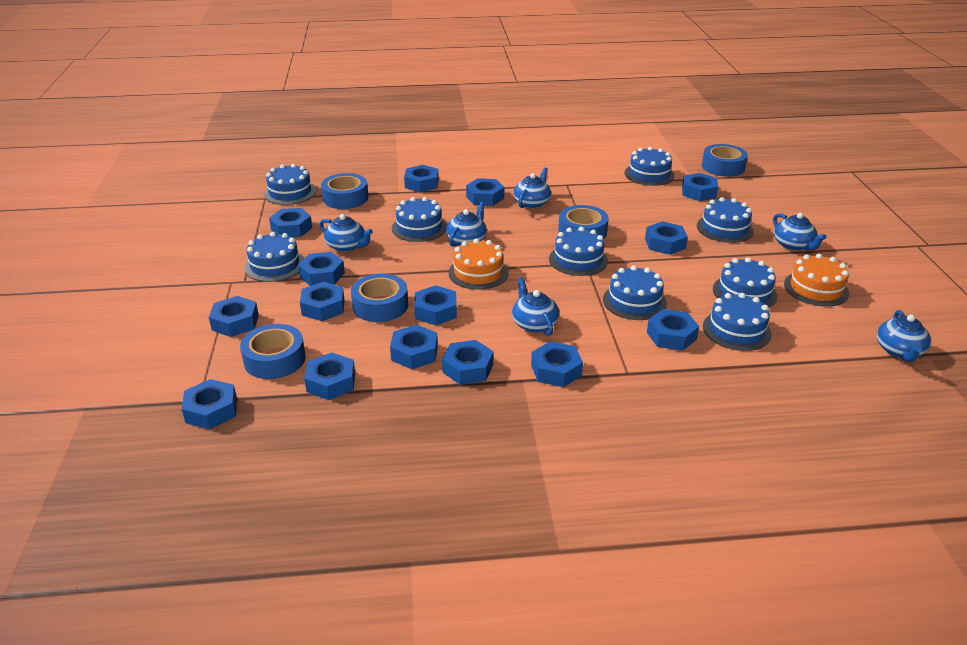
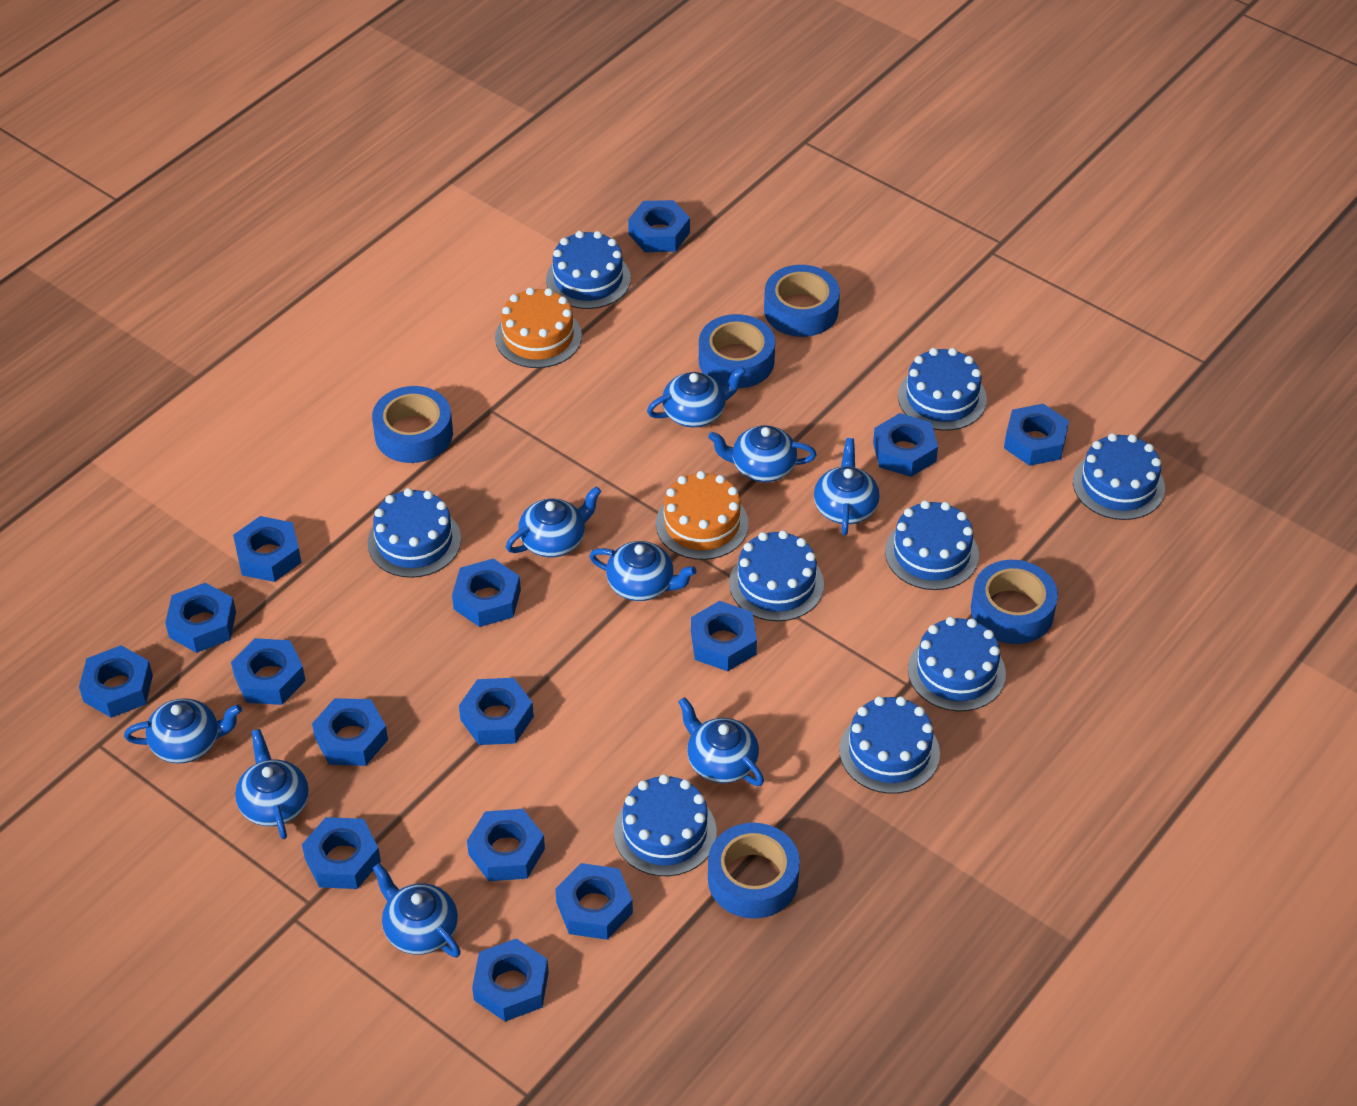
blue teapot: 6 -> 9

